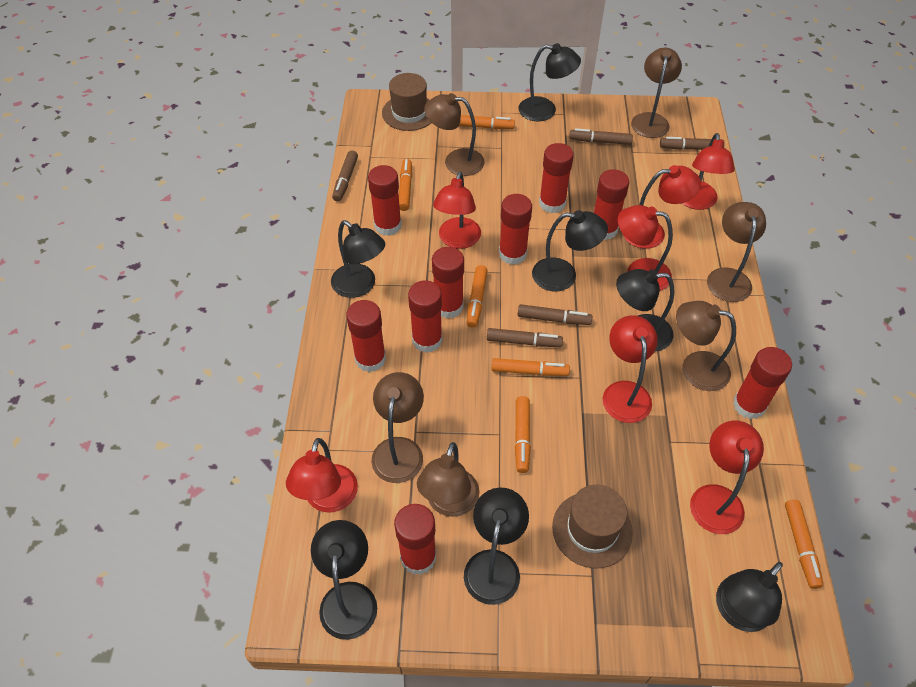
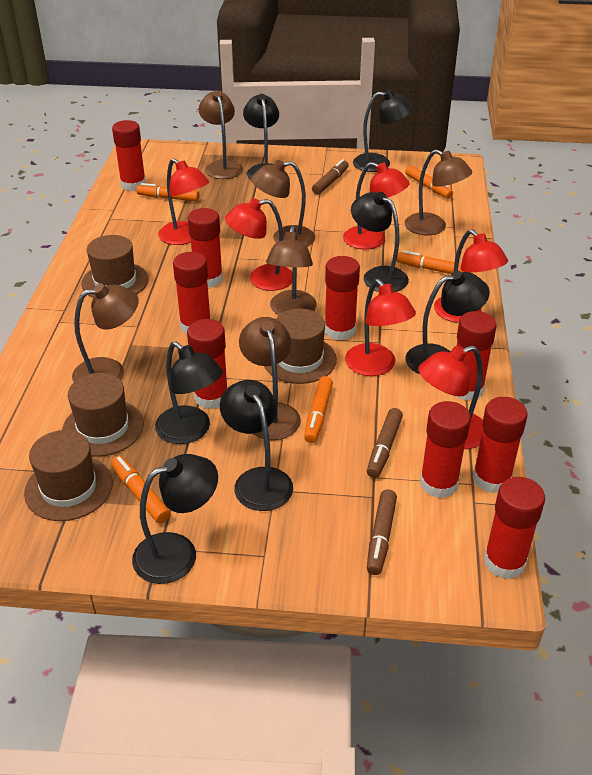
brown hat: 2 -> 4
brown marker: 5 -> 3
orange marker: 6 -> 5
red lamp: 7 -> 6

